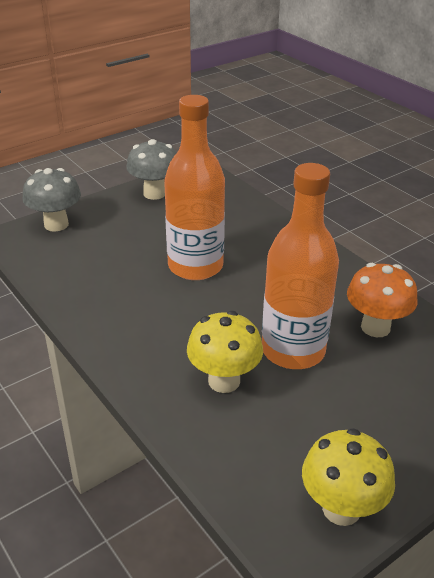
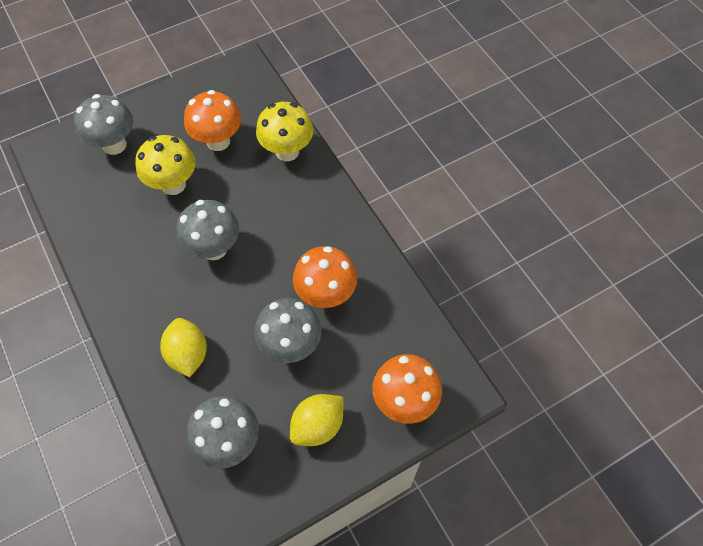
grey mushroom: 2 -> 4
orange bottle: 2 -> 0
orange mushroom: 1 -> 3
yellow lemon: 0 -> 2

